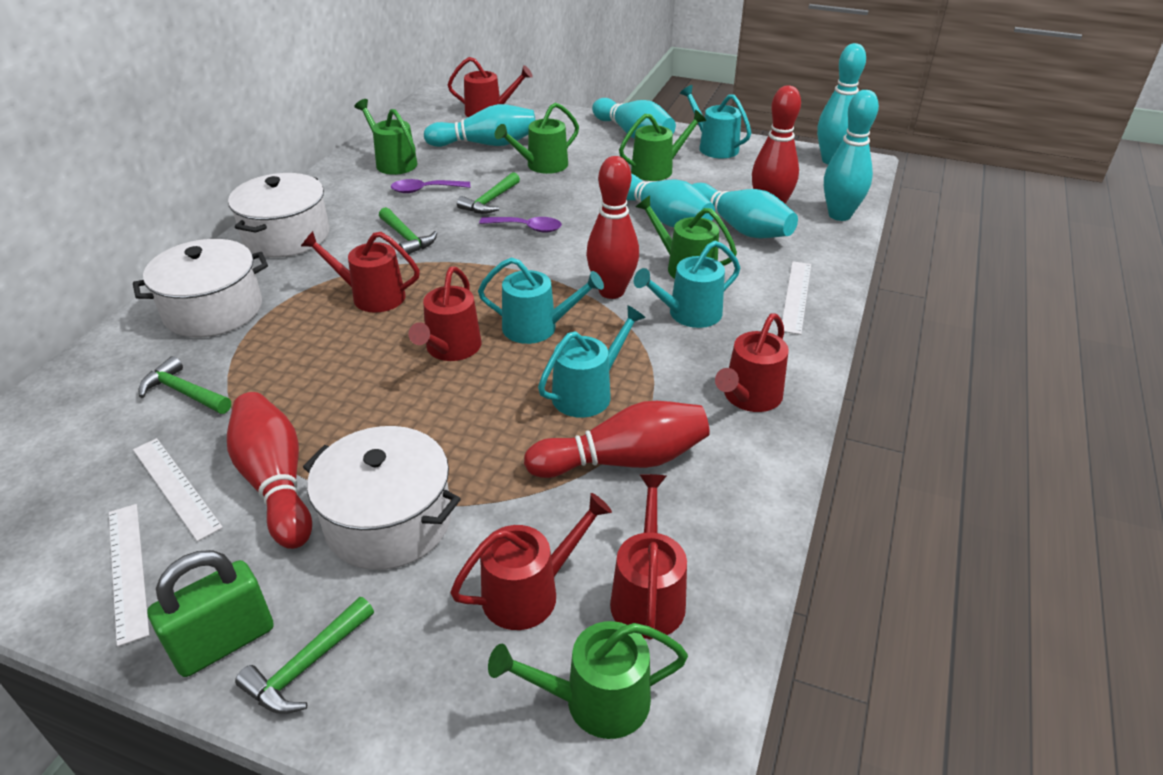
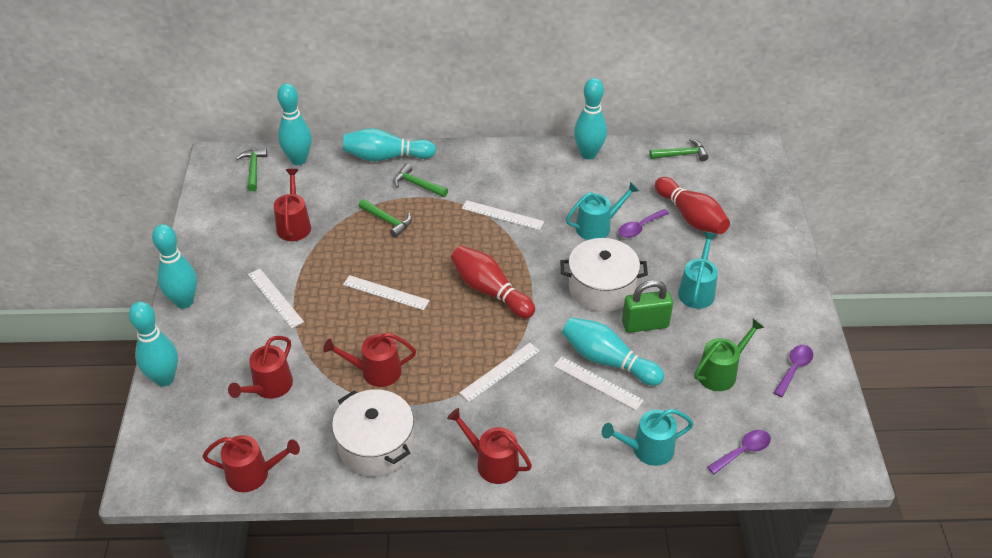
green watering can: 5 -> 1
purple spoon: 2 -> 3
red bowling pin: 4 -> 2
red watering can: 6 -> 5
turquoise watering can: 4 -> 3
white pot: 3 -> 2
white ruler: 3 -> 5

